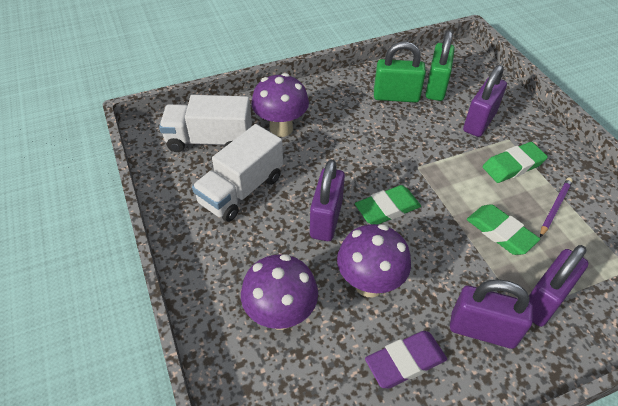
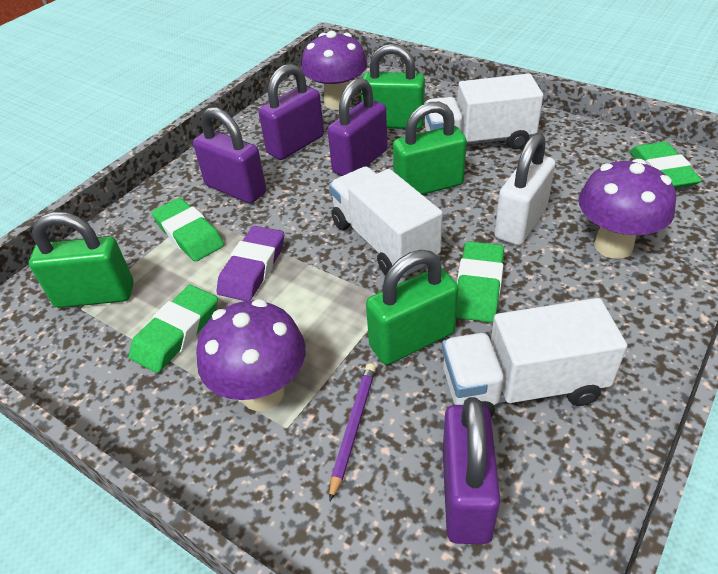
green eraser: 3 -> 4
green padlock: 2 -> 4
white padlock: 0 -> 1
white truck: 2 -> 3

